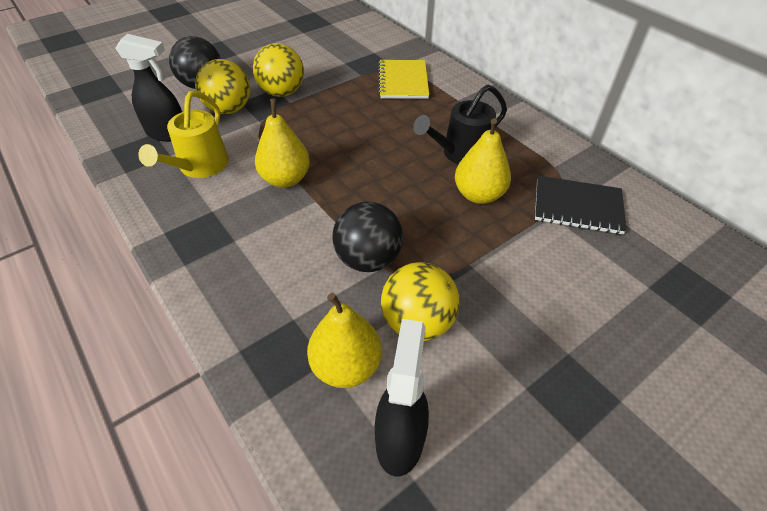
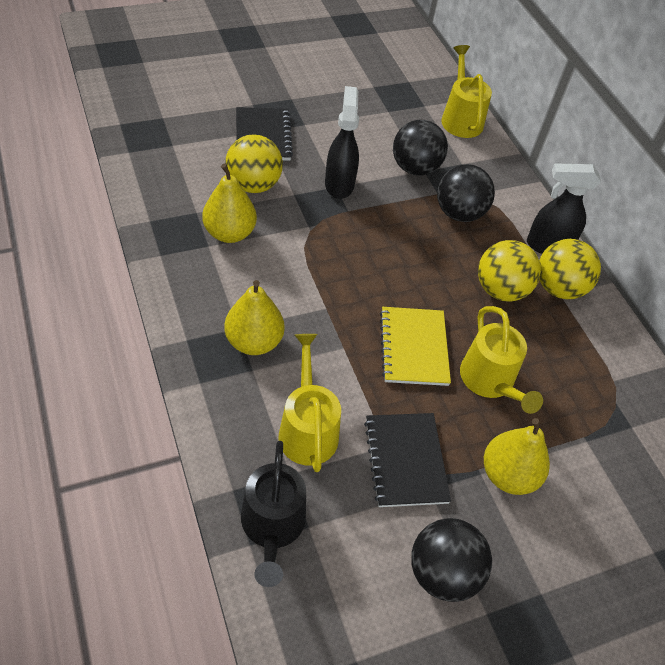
black ball: 2 -> 3
black notebook: 1 -> 2
yellow watering can: 1 -> 3

